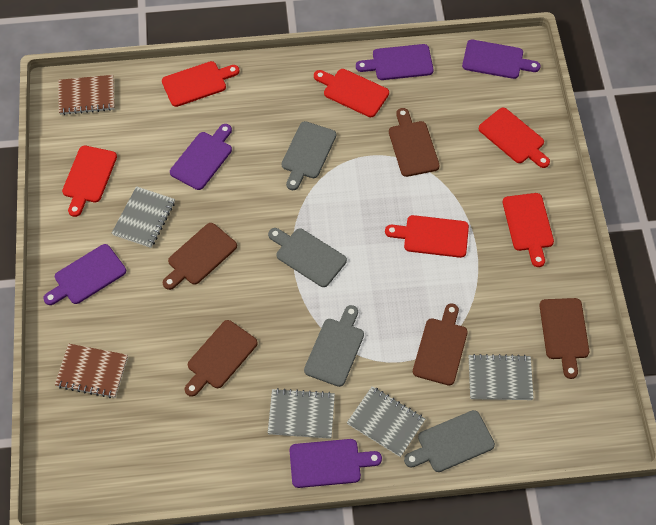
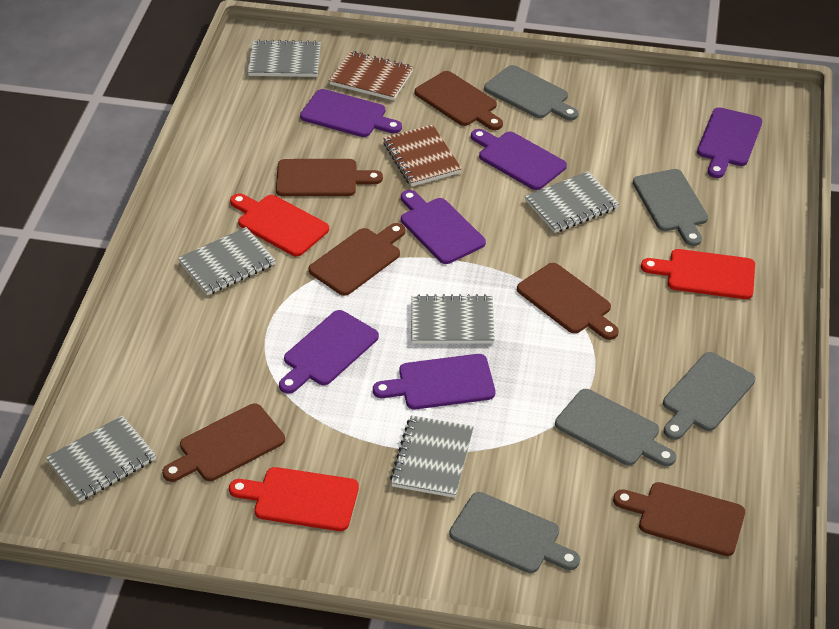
brown cutting board: 5 -> 6
grey cutting board: 4 -> 5
grey notebook: 4 -> 6
purple cutting board: 5 -> 6
red cutting board: 6 -> 3

